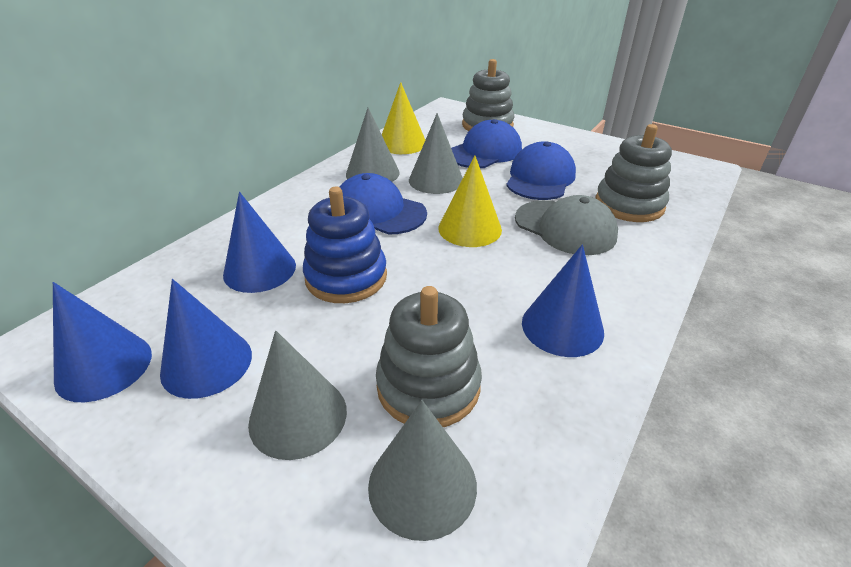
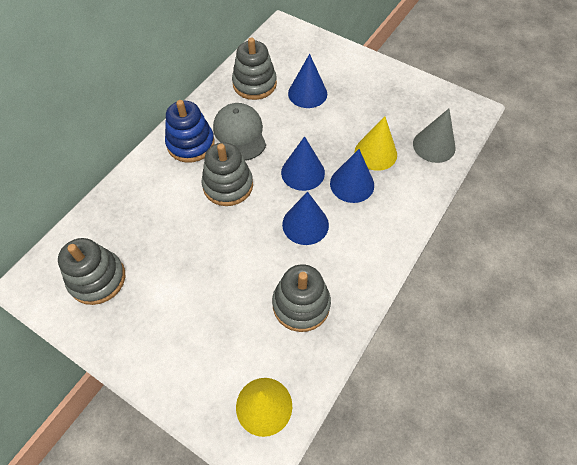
blue cap: 3 -> 0
grey cone: 4 -> 1
grey stacking toy: 3 -> 4

